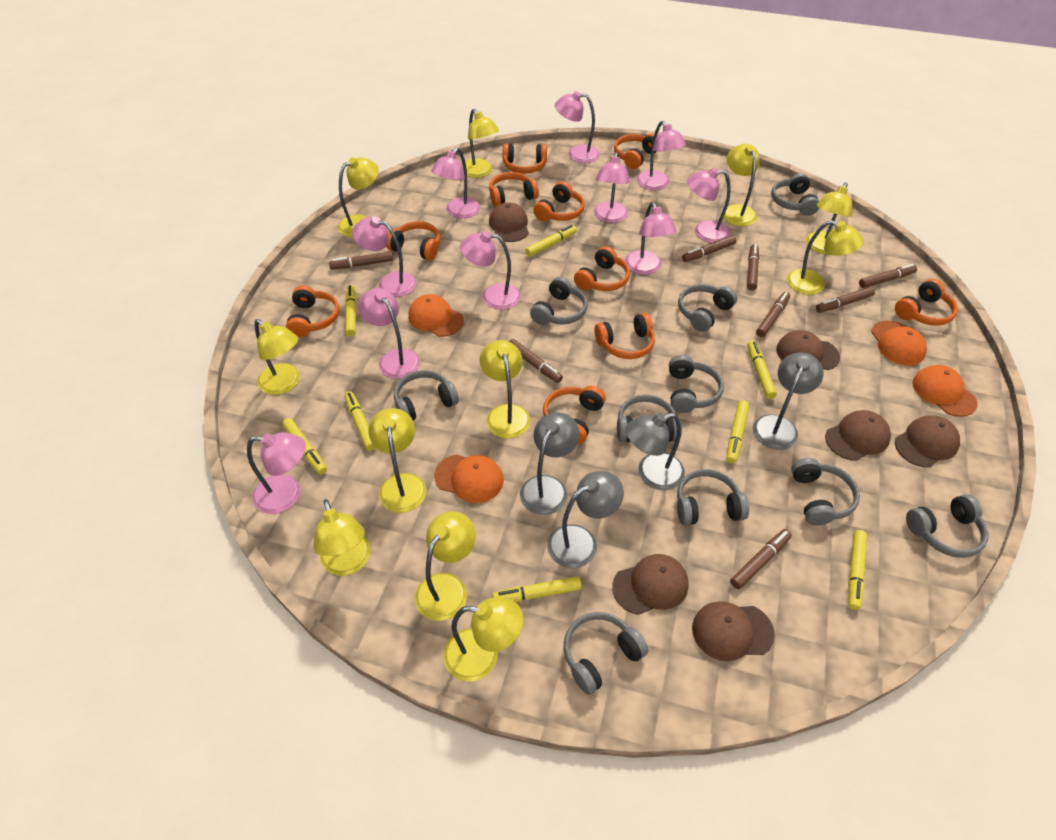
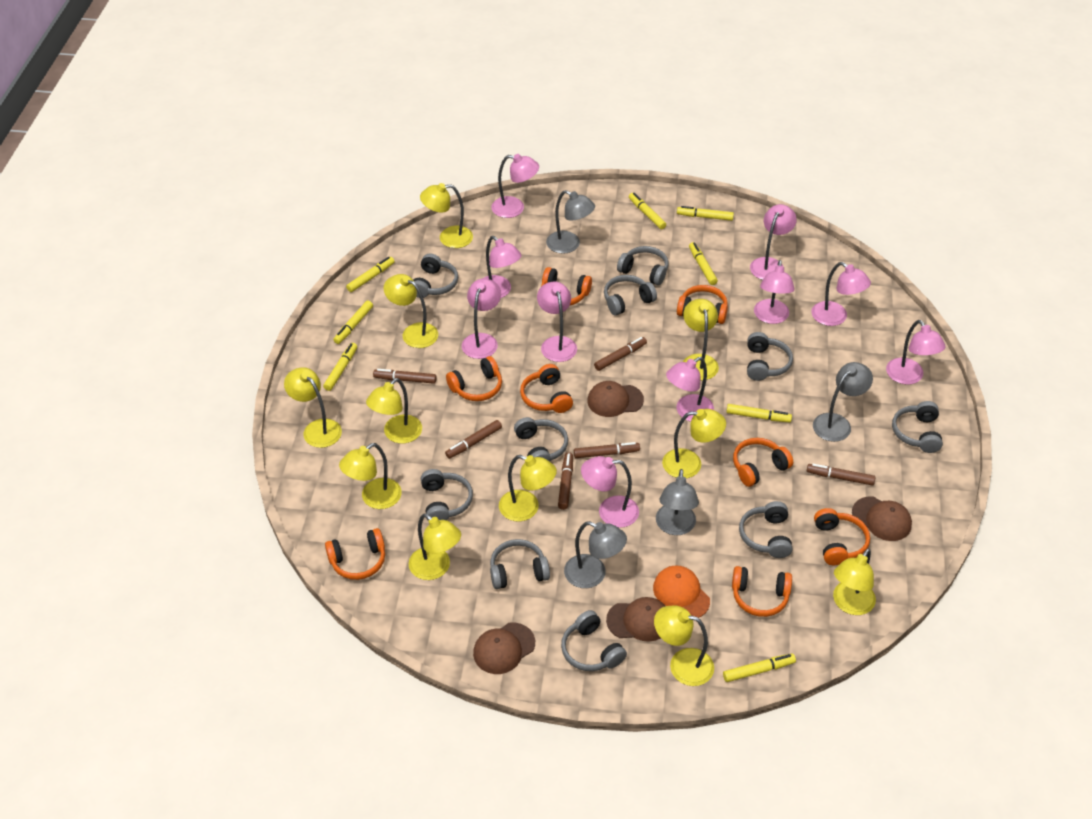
brown cap: 6 -> 4
brown marker: 8 -> 6
orange cap: 4 -> 1
orange headphones: 10 -> 8

